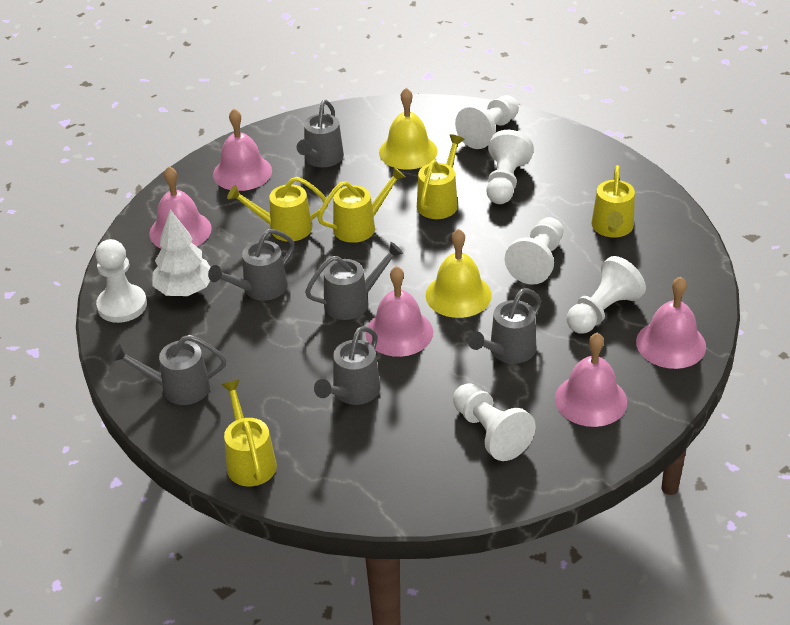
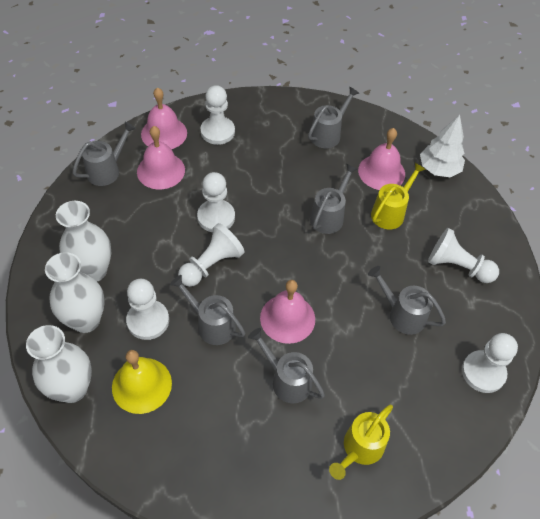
pink bell: 5 -> 4
white vase: 0 -> 3
yellow bell: 2 -> 1
yellow watering can: 5 -> 2

